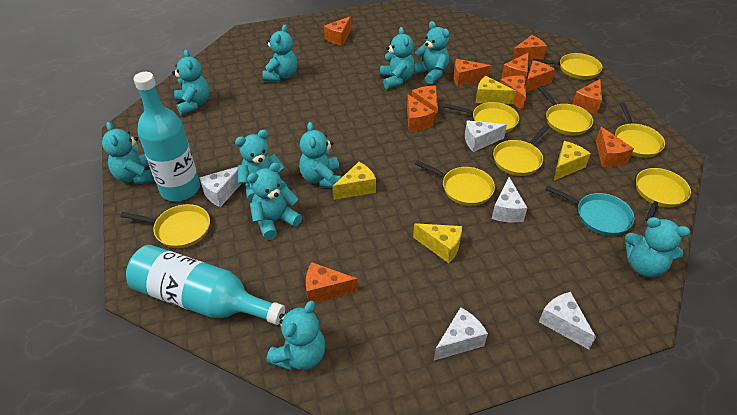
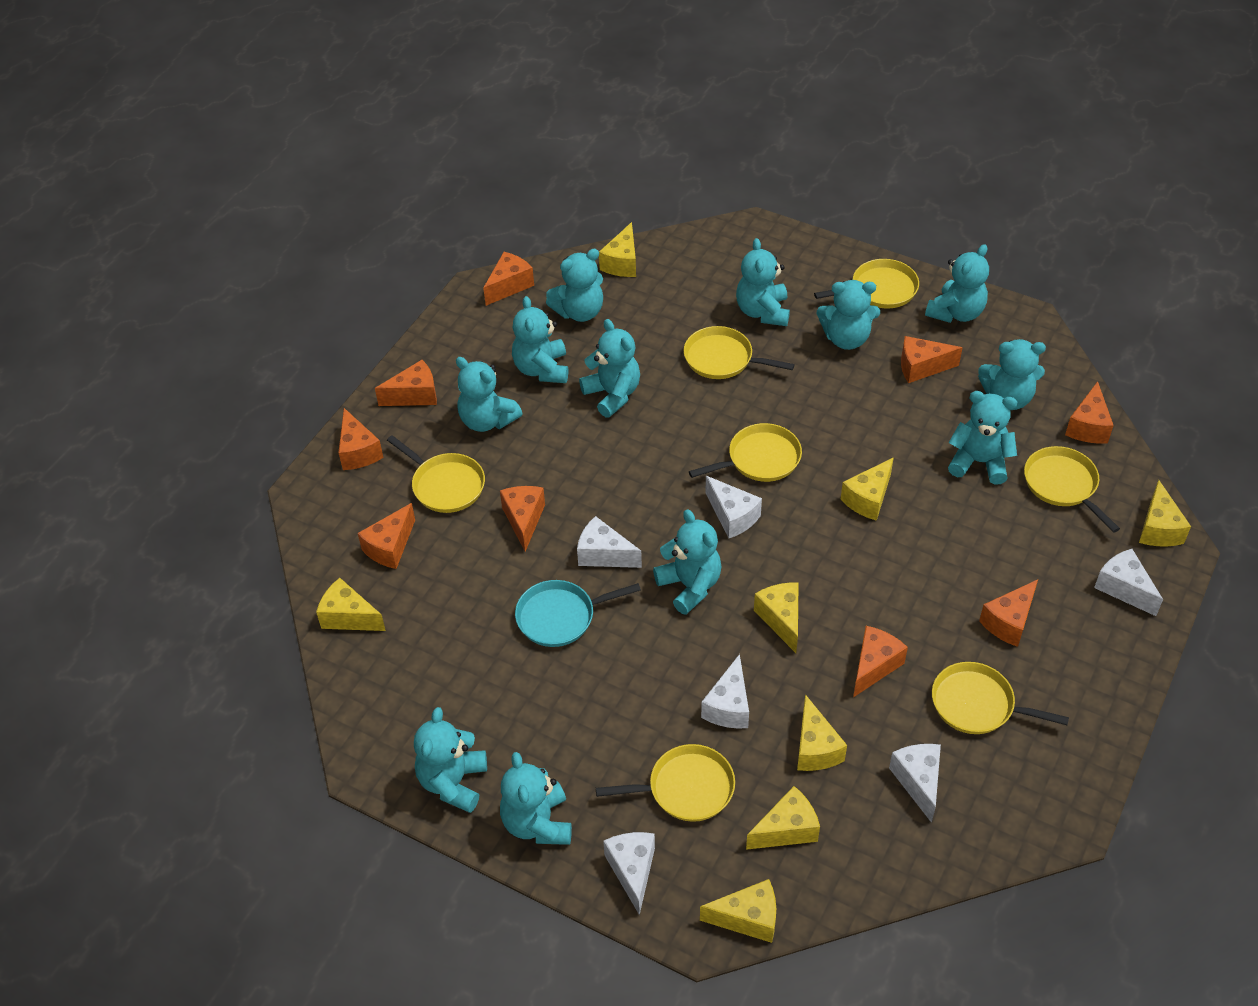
orange cheese: 11 -> 9
turquoise bottle: 2 -> 0
turquoise teddy bear: 10 -> 12
white cheese: 5 -> 6
yellow cheese: 4 -> 8
yellow pan: 8 -> 7

